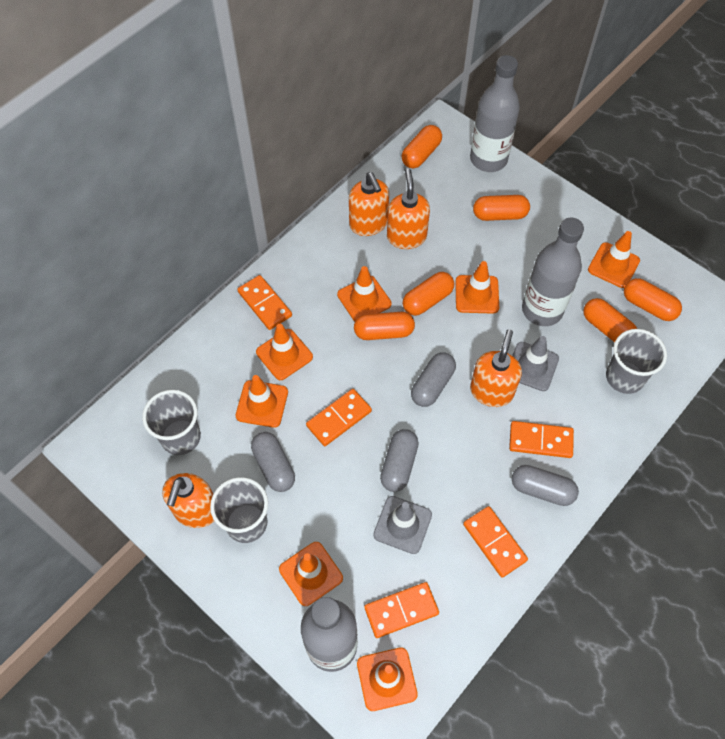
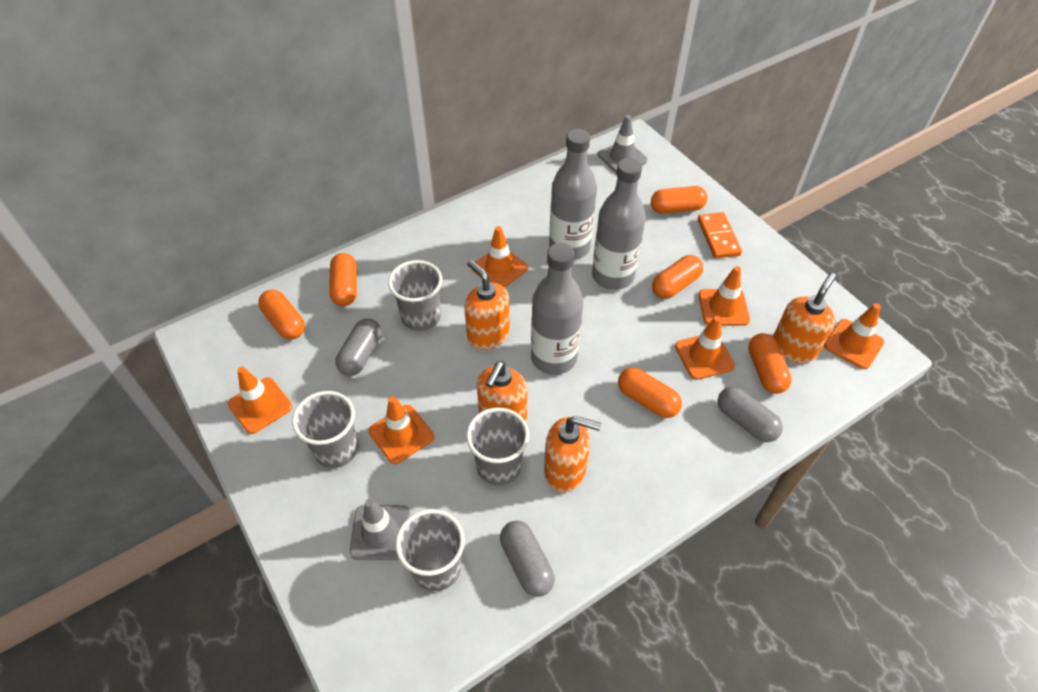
grey capsule: 4 -> 3
grey cup: 3 -> 4
orange domino: 5 -> 1
orange traffic cone: 7 -> 6

